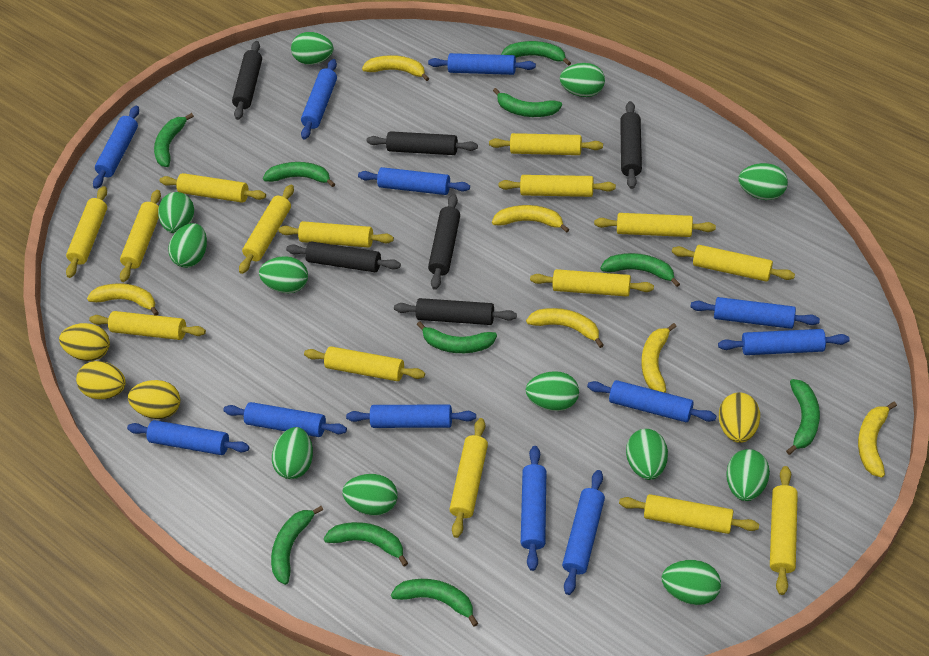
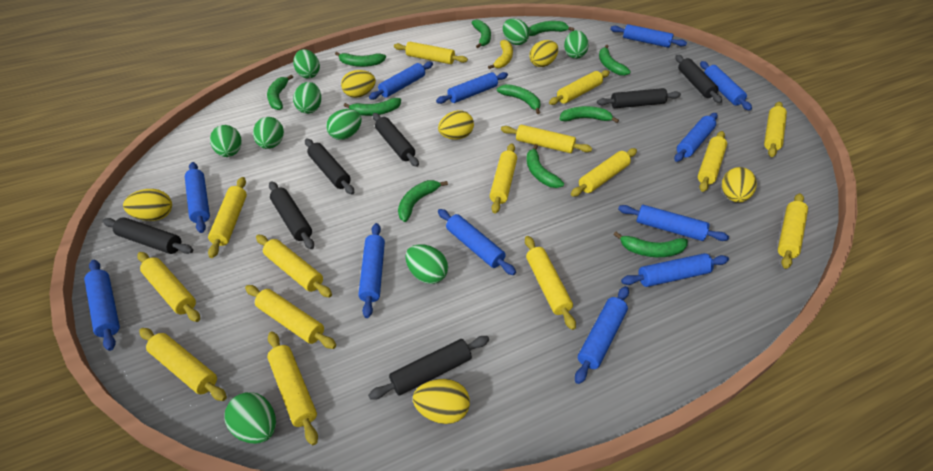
black rolling pin: 6 -> 7
green banana: 10 -> 11
green egg: 12 -> 9
yellow banana: 6 -> 1
yellow egg: 4 -> 6

